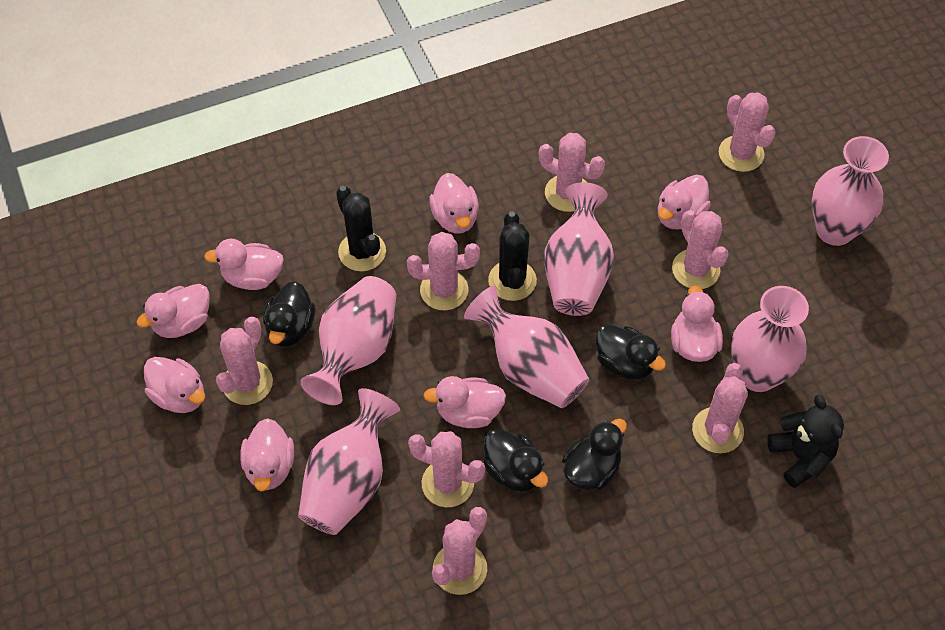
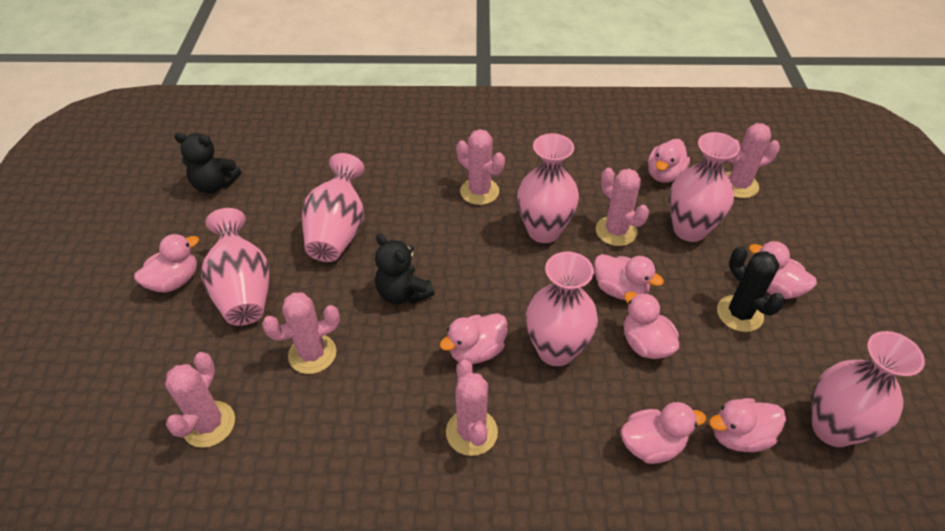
black cactus: 2 -> 1
black duck: 4 -> 0
black teddy bear: 1 -> 2
pink cactus: 8 -> 6

